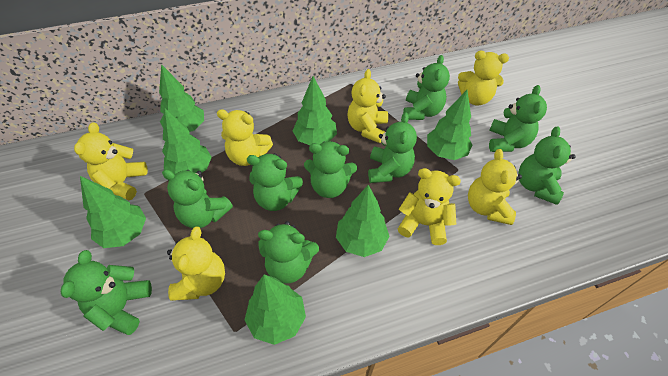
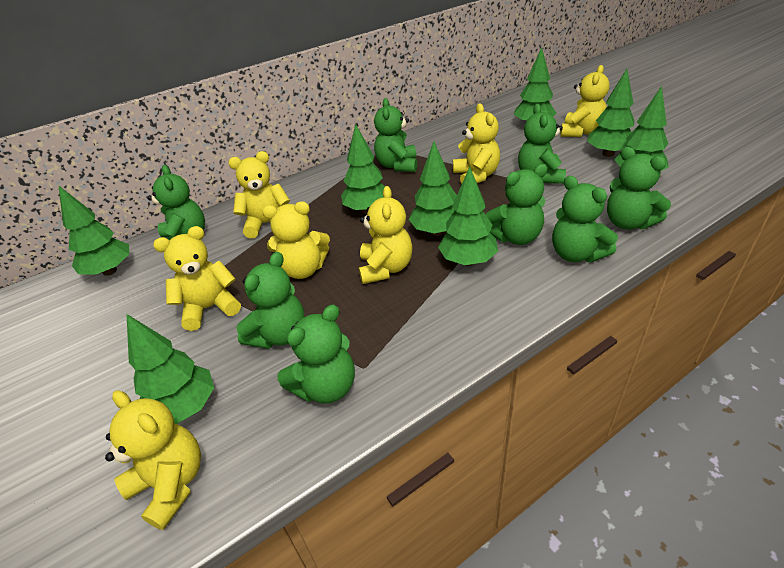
green teddy bear: 9 -> 8
green tree: 7 -> 8

